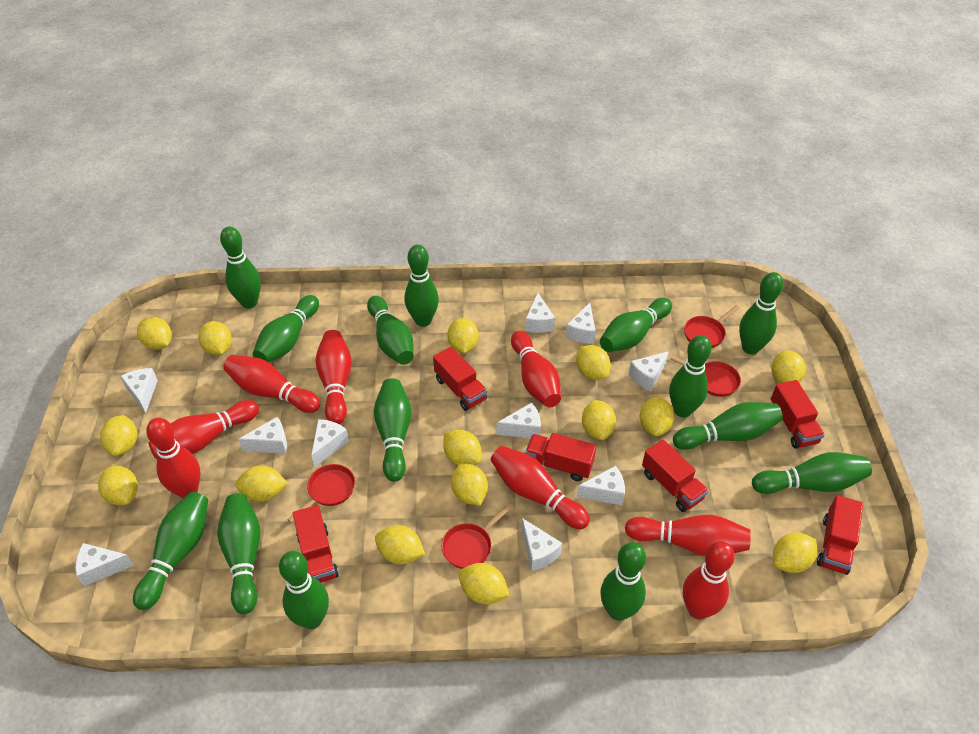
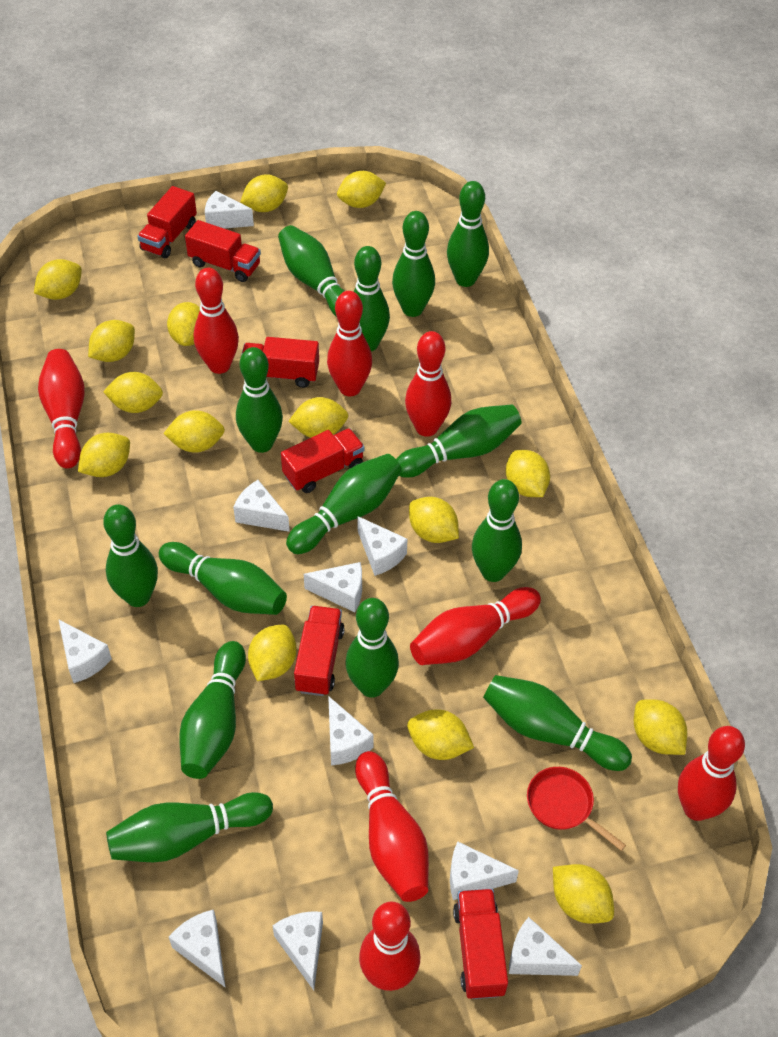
red pan: 4 -> 1

